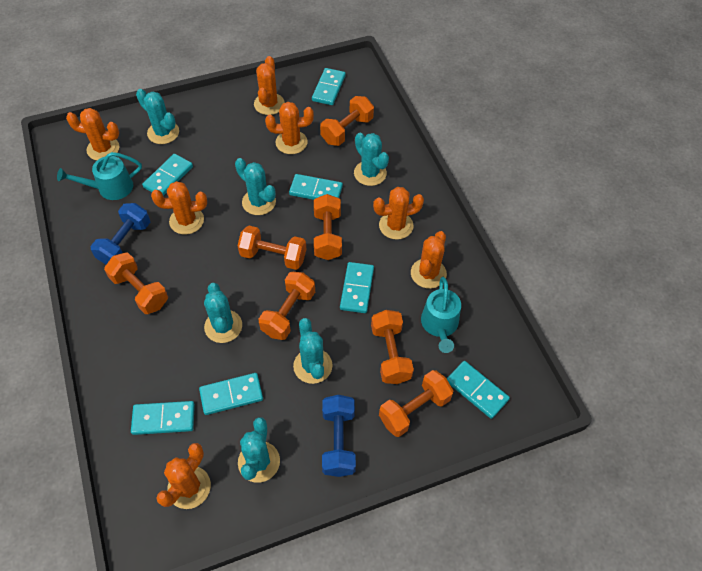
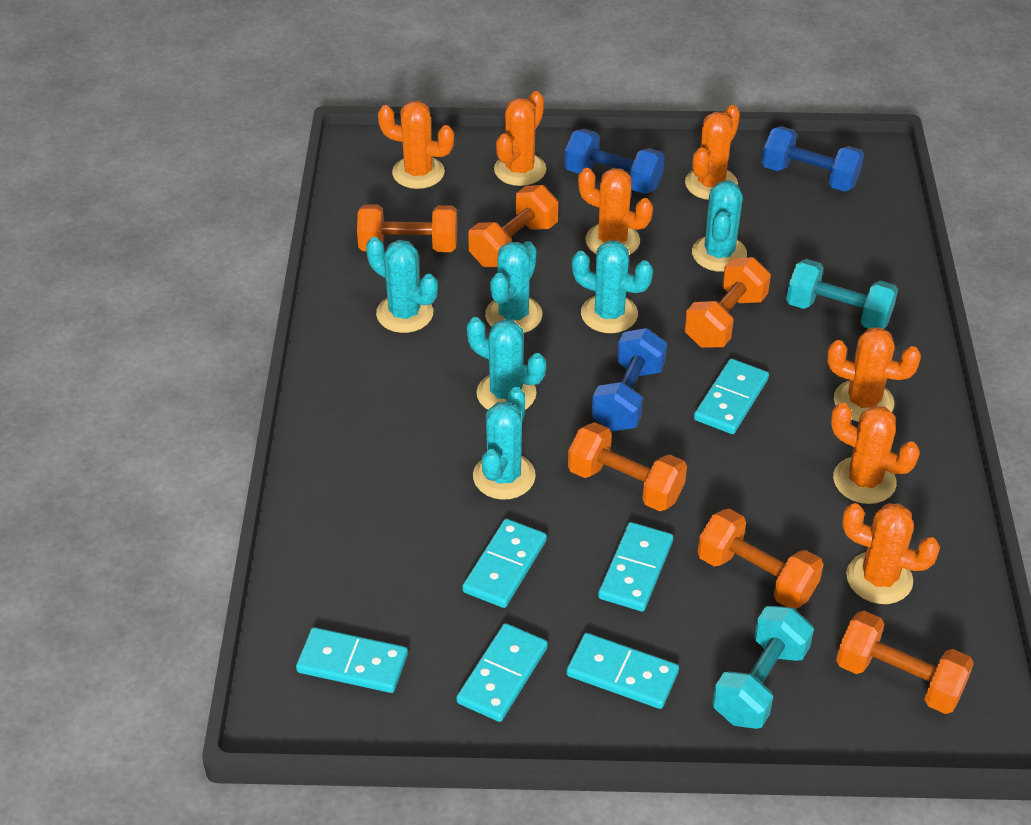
blue dumbbell: 2 -> 3
orange dumbbell: 7 -> 6
turquoise domino: 7 -> 6
turquoise dumbbell: 0 -> 2
turquoise watering can: 2 -> 0

